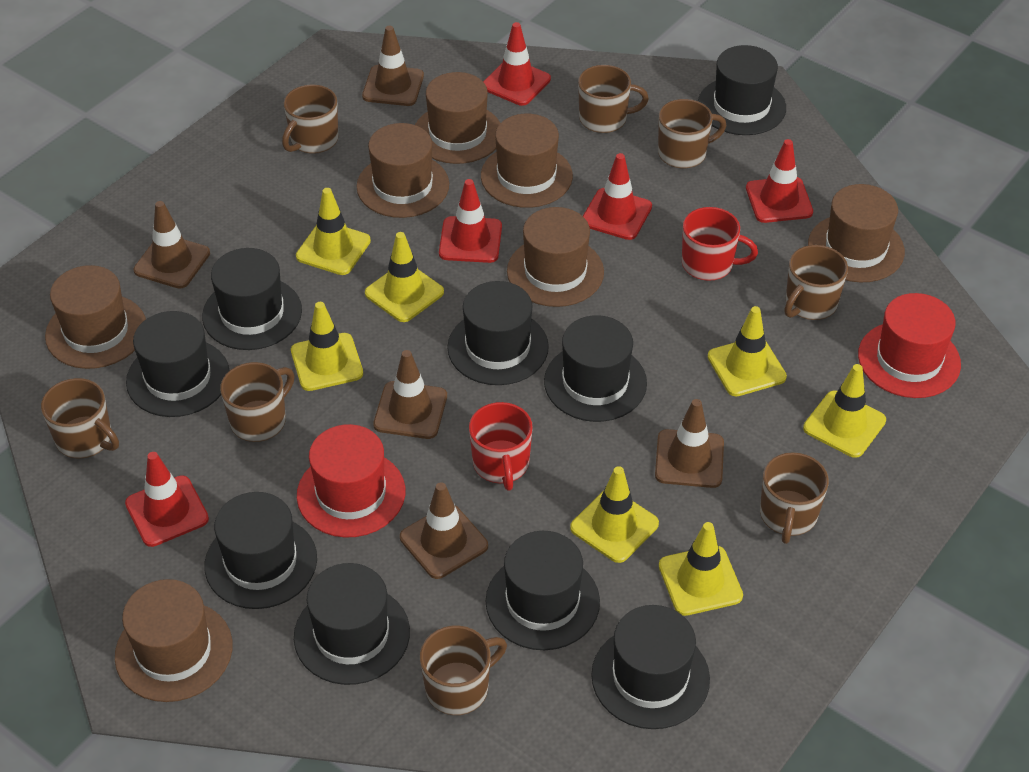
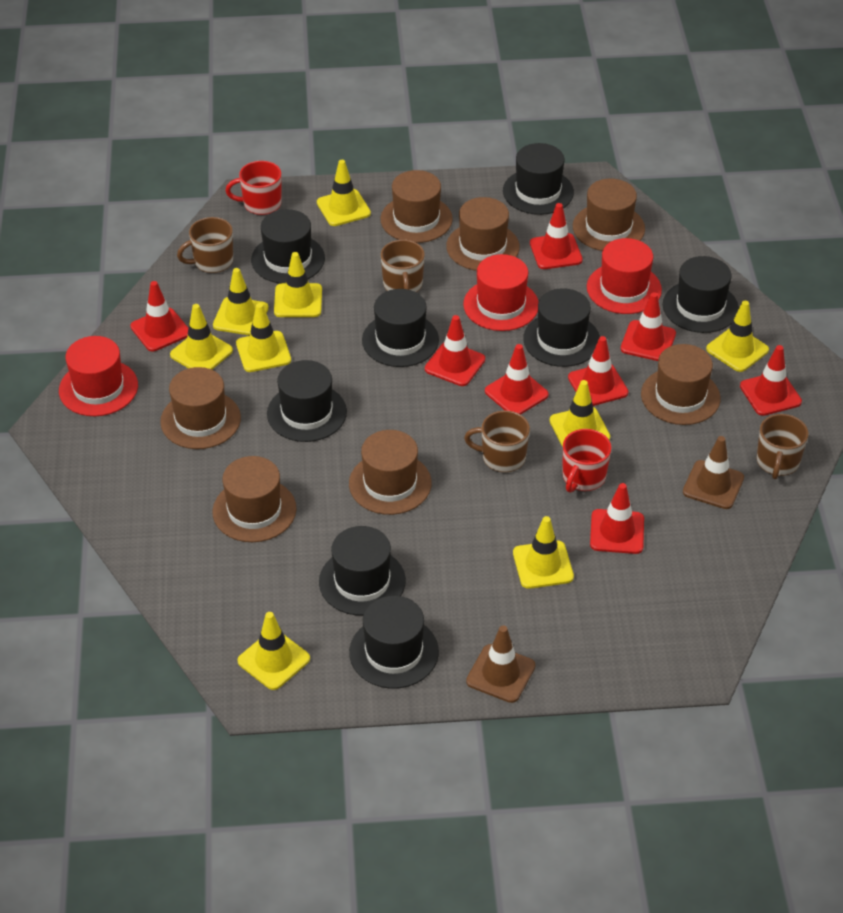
black hat: 9 -> 8
brown mug: 8 -> 4
brown traffic cone: 5 -> 2
red hat: 2 -> 3
red traffic cone: 5 -> 8
yellow traffic cone: 7 -> 9

